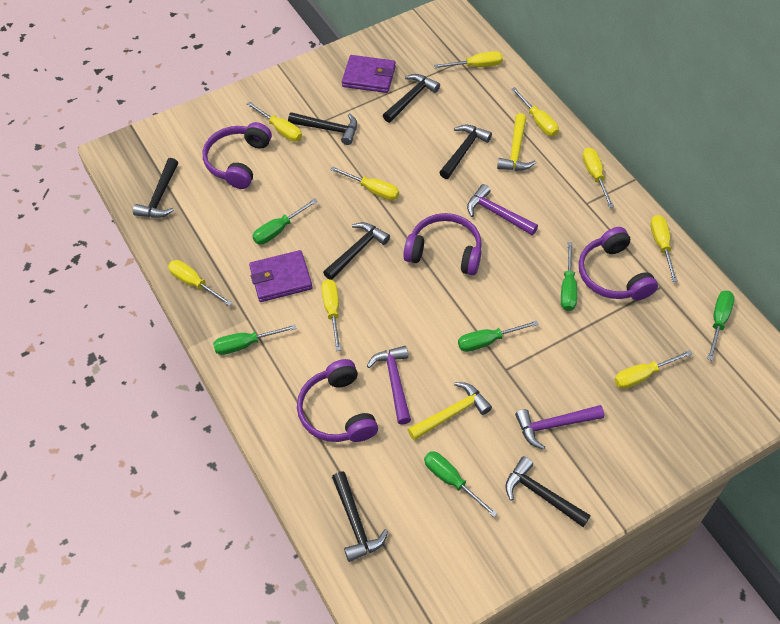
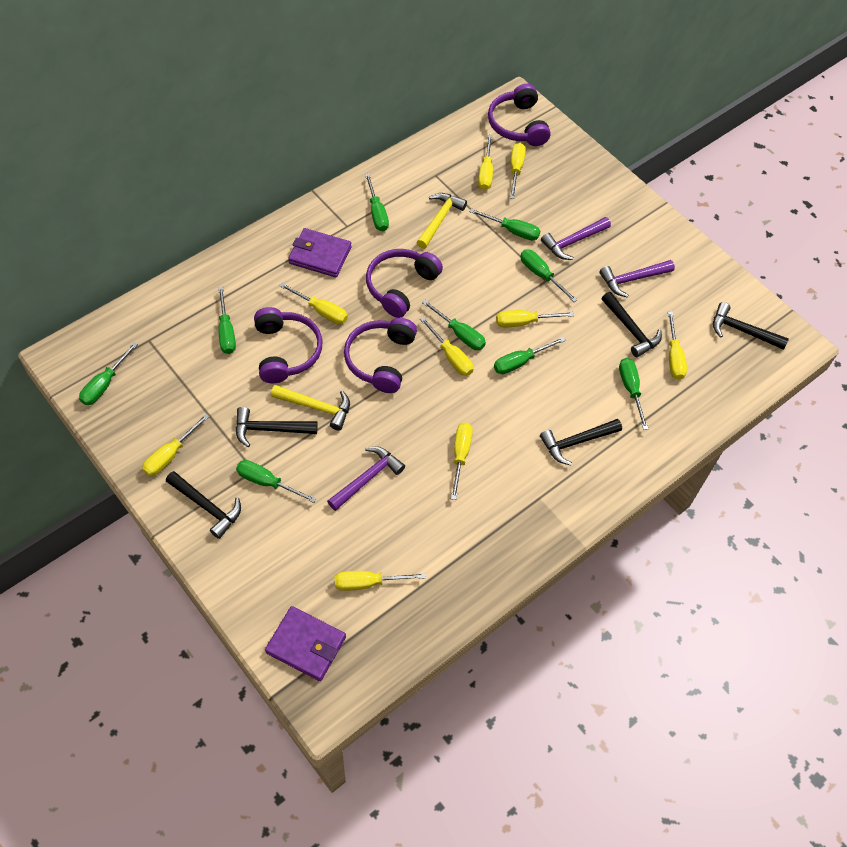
black hammer: 7 -> 5
green screwdriver: 6 -> 9

